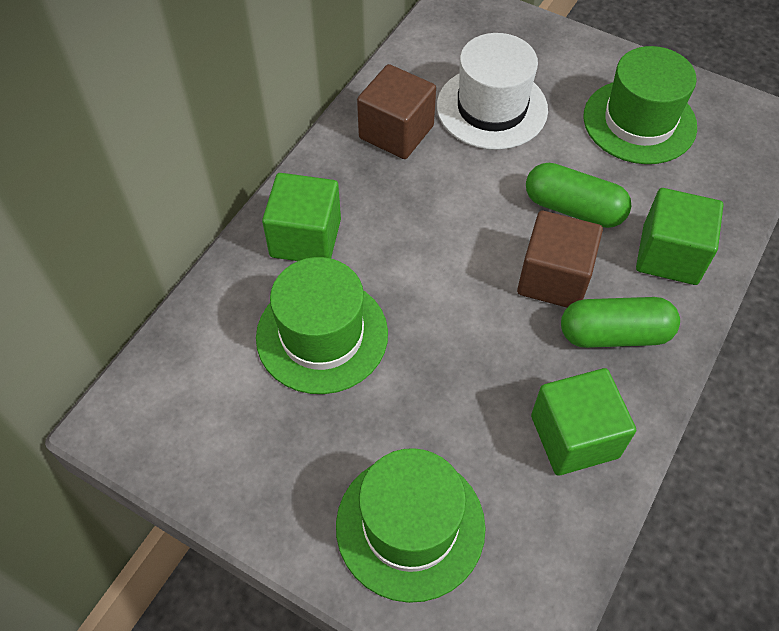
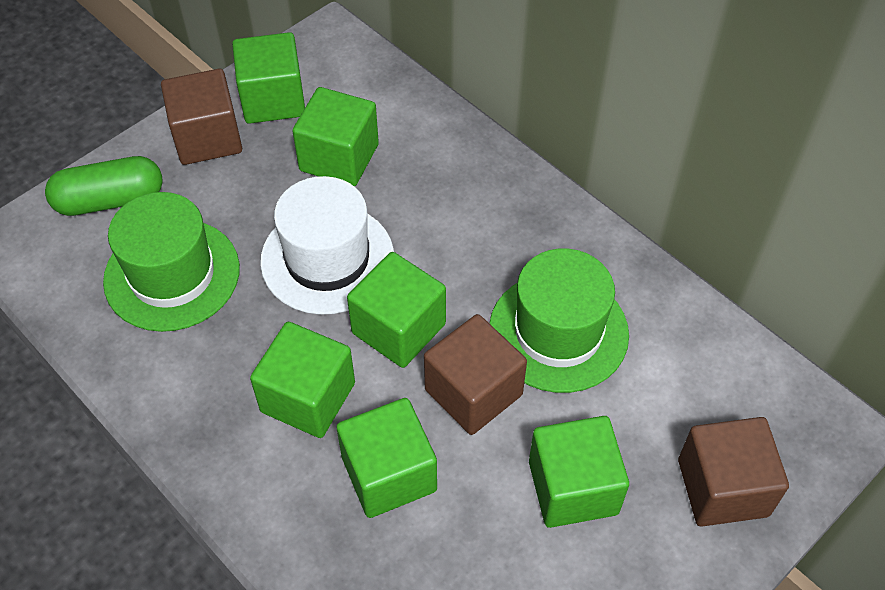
brown cube: 2 -> 3
green capsule: 2 -> 1
green cube: 3 -> 6
green hat: 3 -> 2

